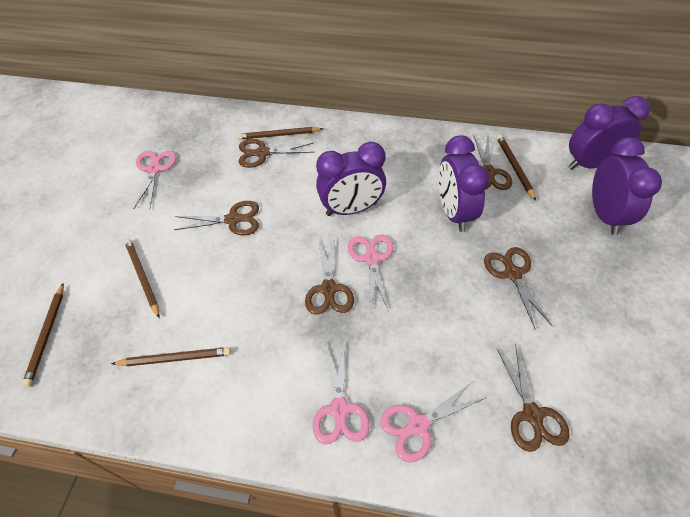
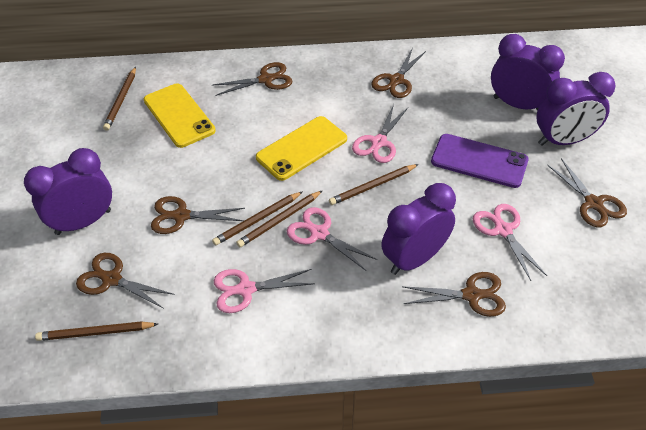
purple phone: 0 -> 1
yellow phone: 0 -> 2

